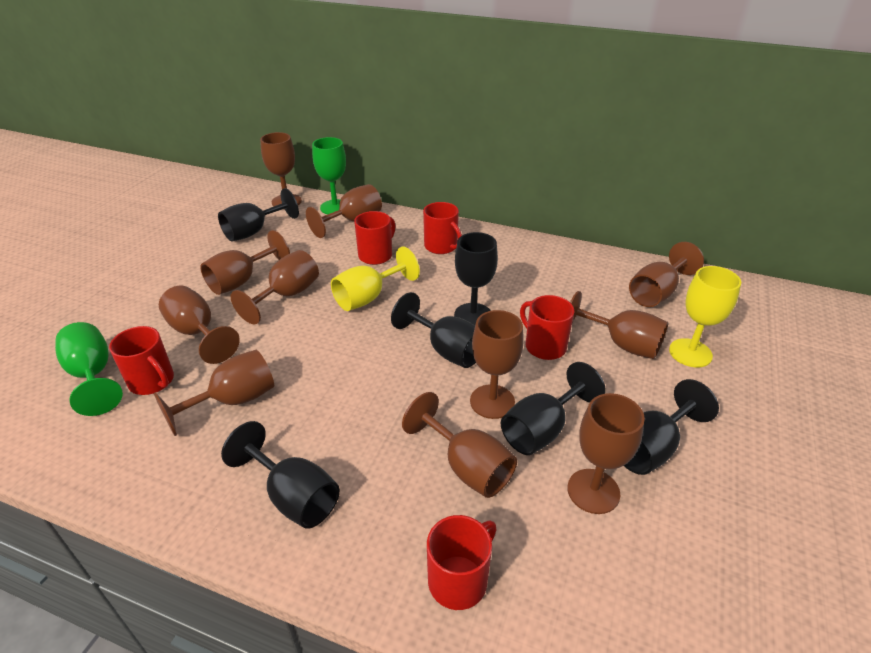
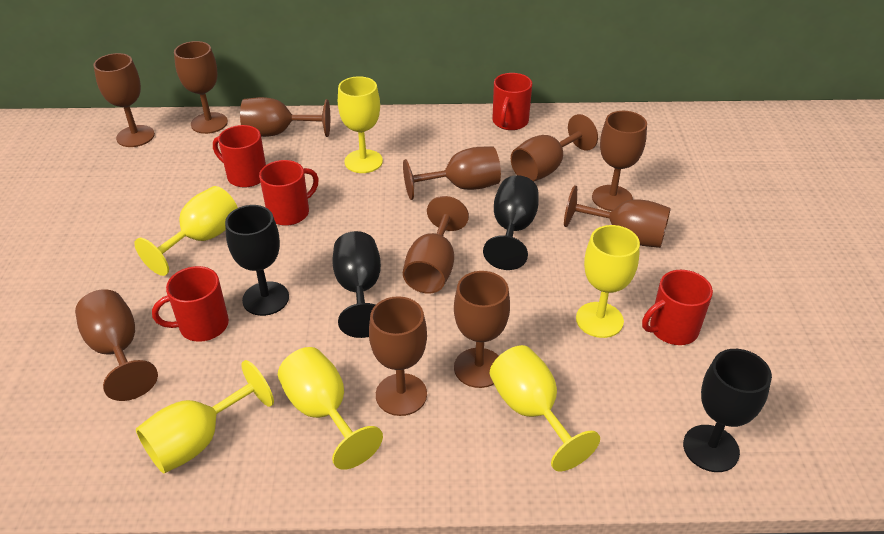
black goblet: 6 -> 4
green goblet: 2 -> 0
yellow goblet: 2 -> 6

